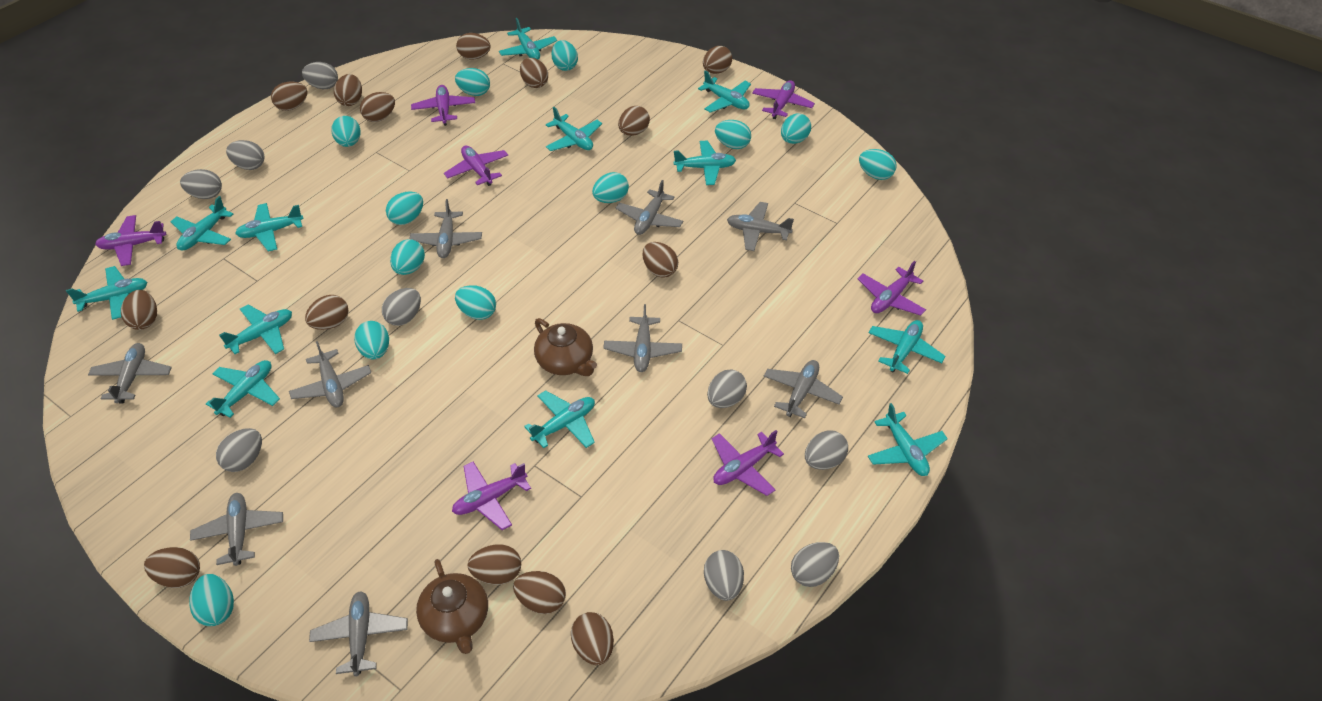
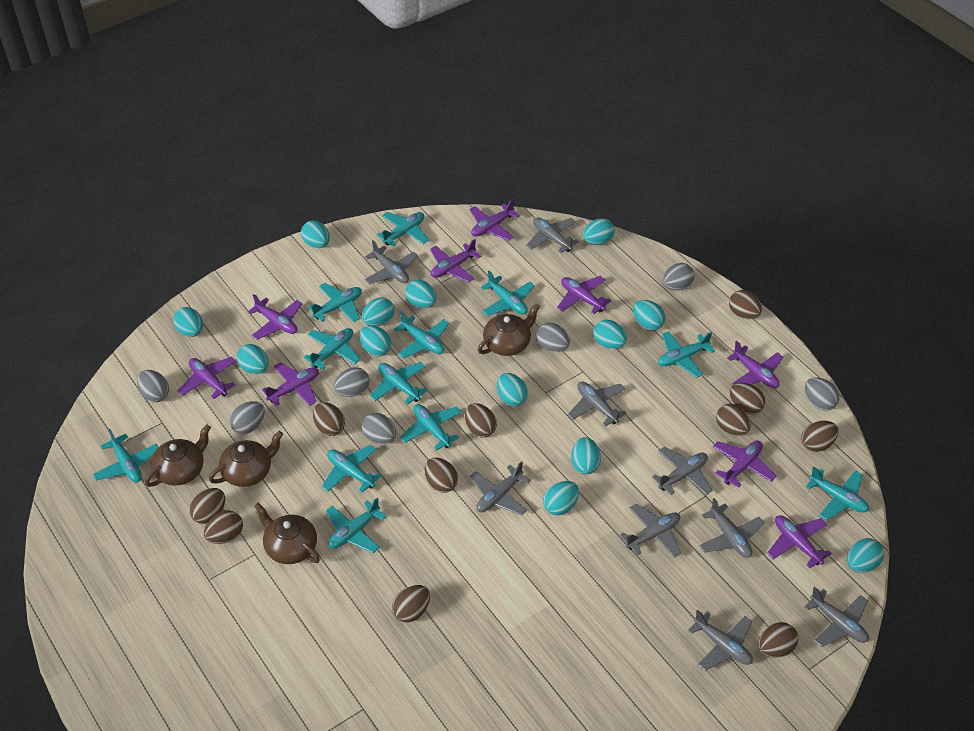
brown egg: 14 -> 11
brown teapot: 2 -> 4
grey egg: 9 -> 7
purple plane: 7 -> 9
turquoise egg: 12 -> 13

